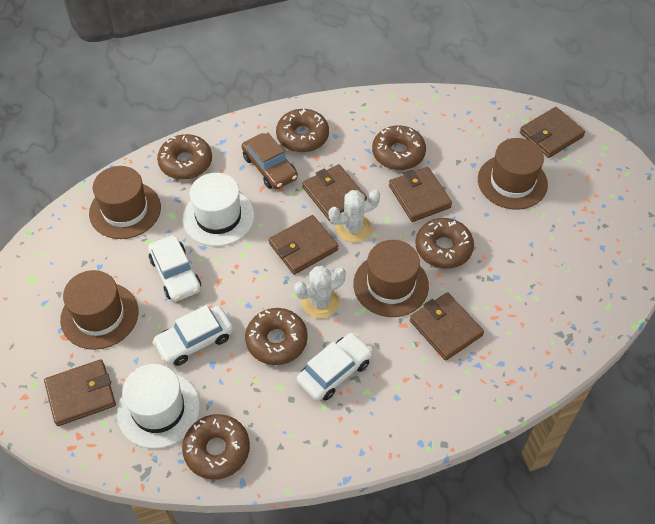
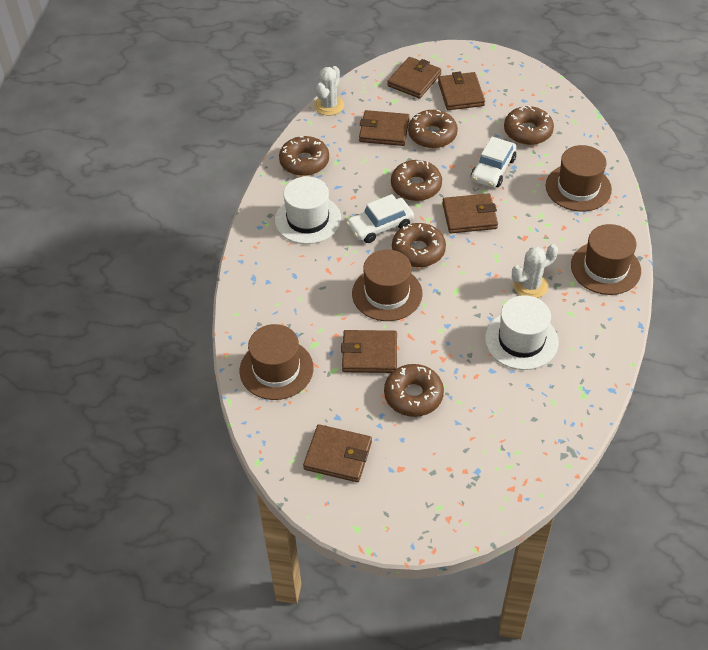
brown car: 1 -> 0
white car: 3 -> 2

